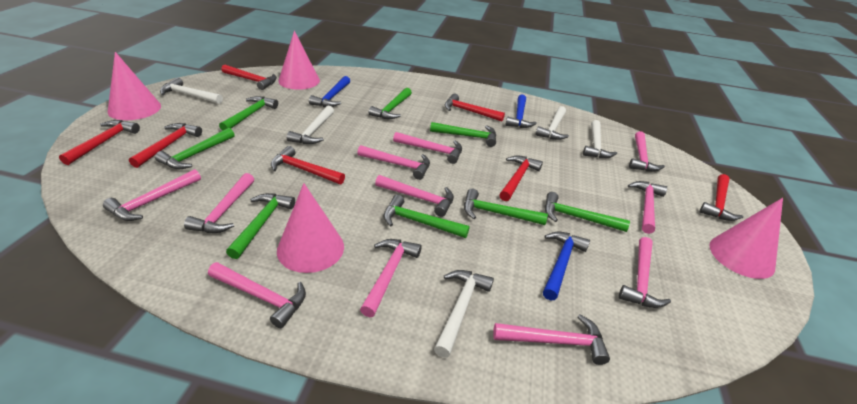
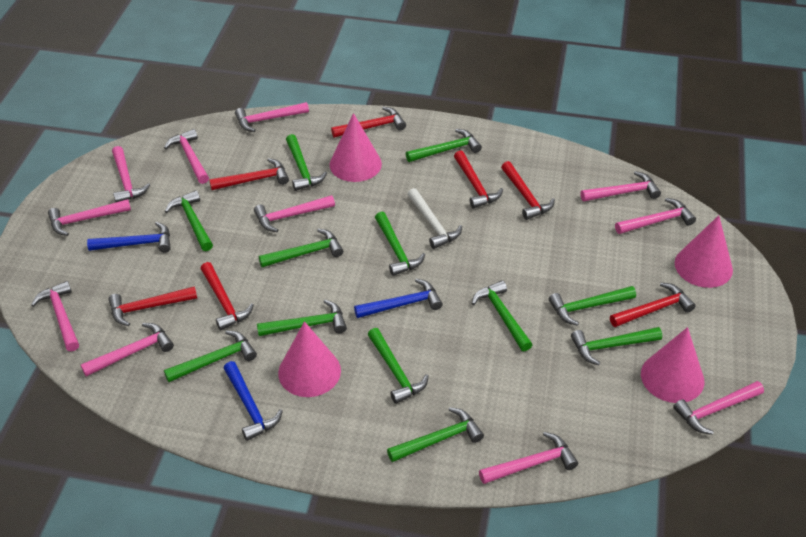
green hammer: 8 -> 12
white hammer: 5 -> 1

